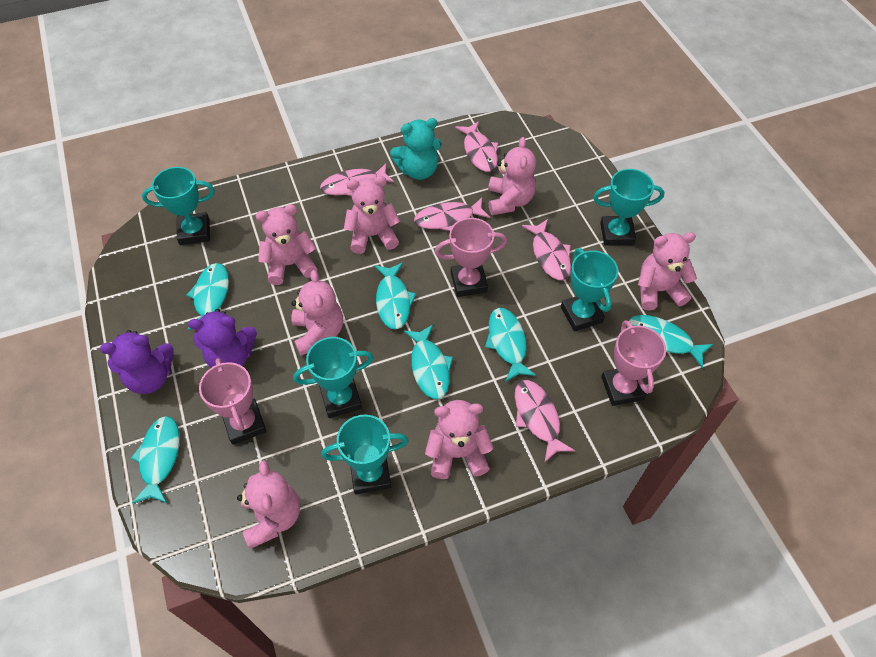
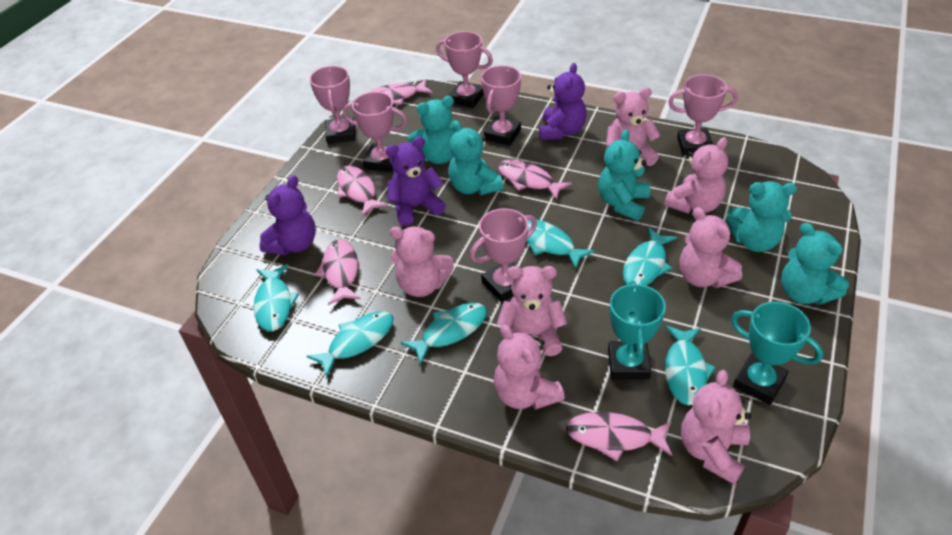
pink trophy: 3 -> 6
purple teddy bear: 2 -> 3
turquoise teddy bear: 1 -> 5
turquoise trophy: 5 -> 2

